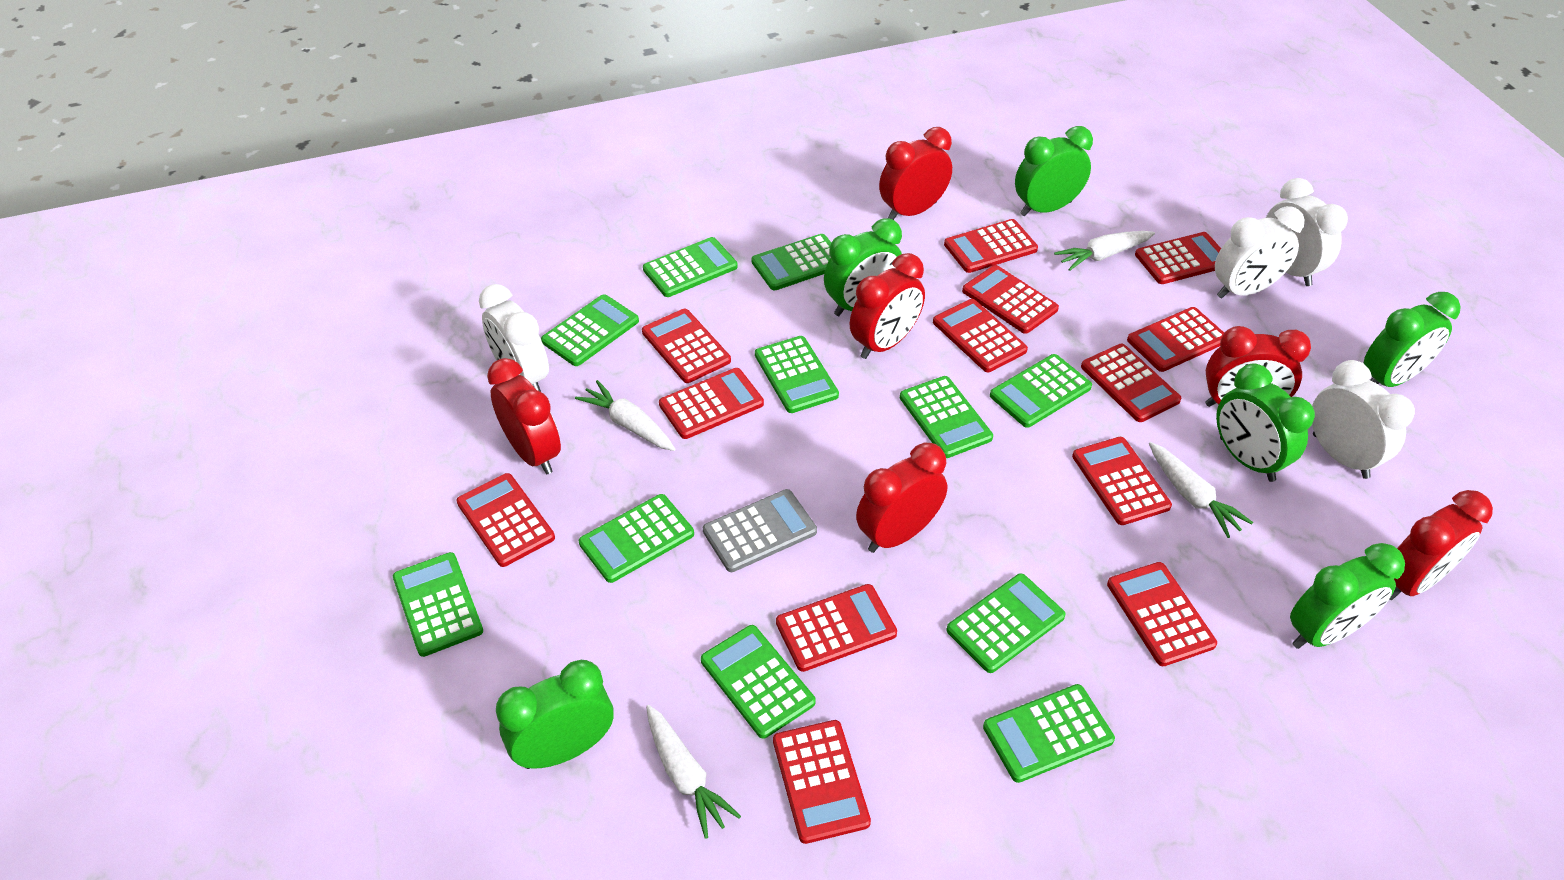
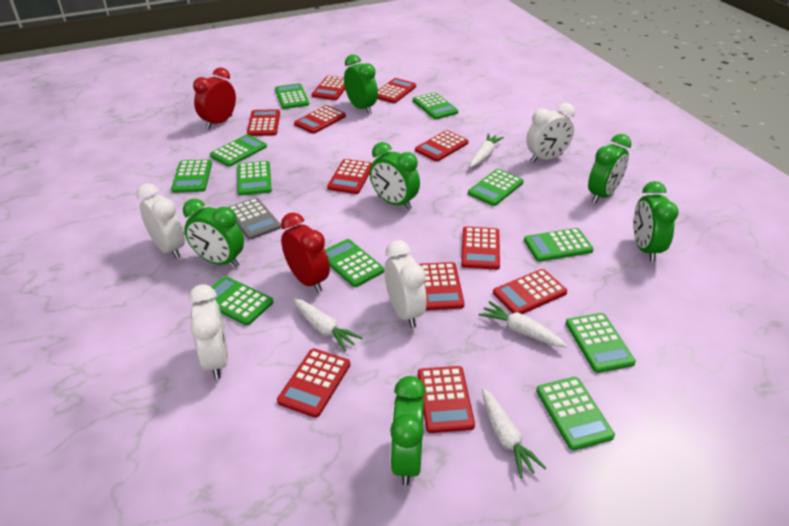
red calculator: 13 -> 11
red clock: 6 -> 2

